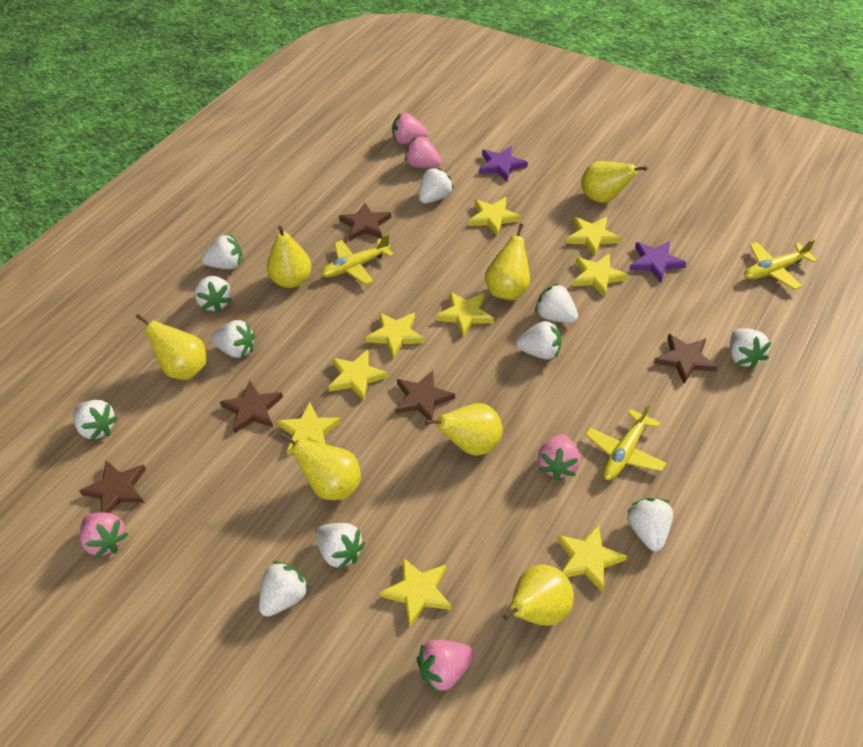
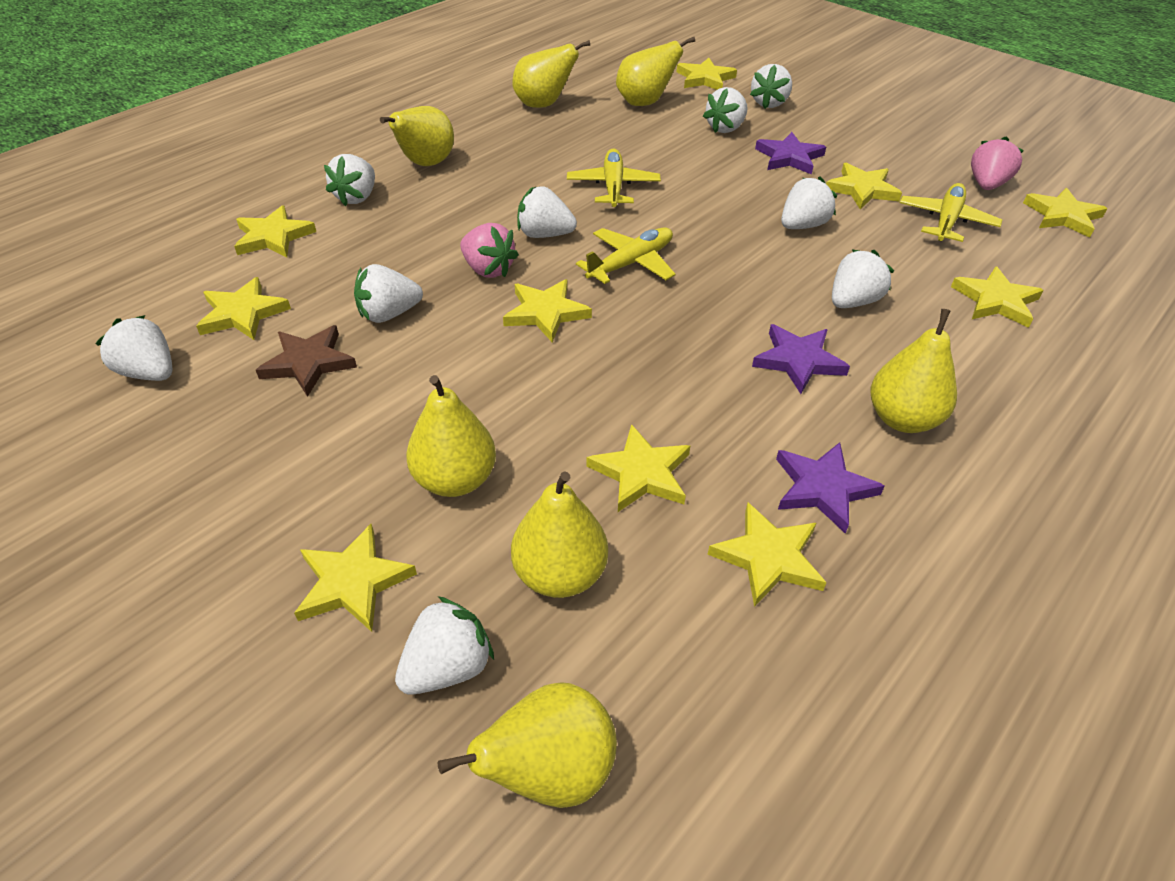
brown star: 5 -> 1
pink strawberry: 5 -> 2
purple star: 2 -> 3
white strawberry: 11 -> 9
yellow star: 9 -> 10

